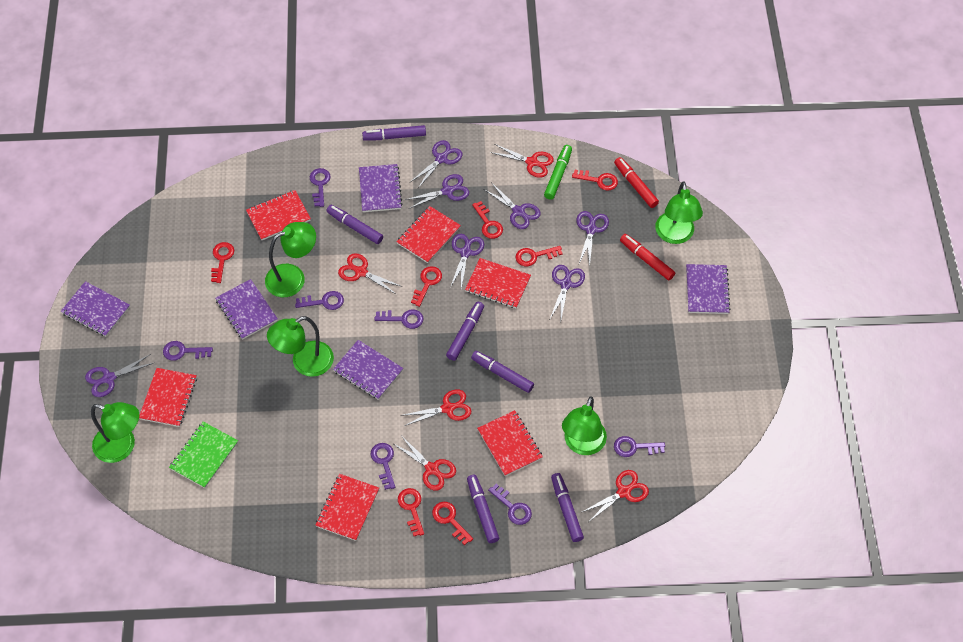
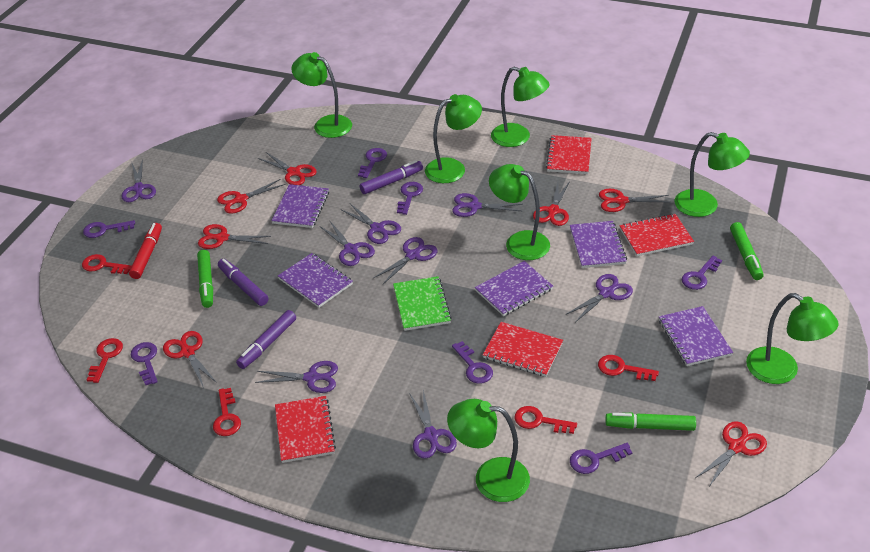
green lamp: 5 -> 7
green marker: 1 -> 3
purple marker: 6 -> 3
purple scissors: 7 -> 8
red key: 7 -> 5
red marker: 2 -> 1
red notebook: 6 -> 4
red scissors: 5 -> 7

